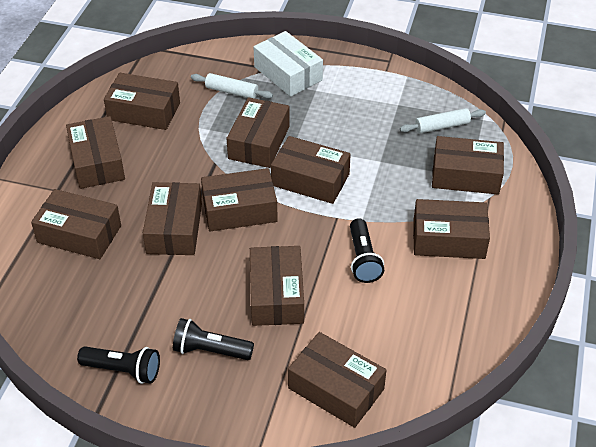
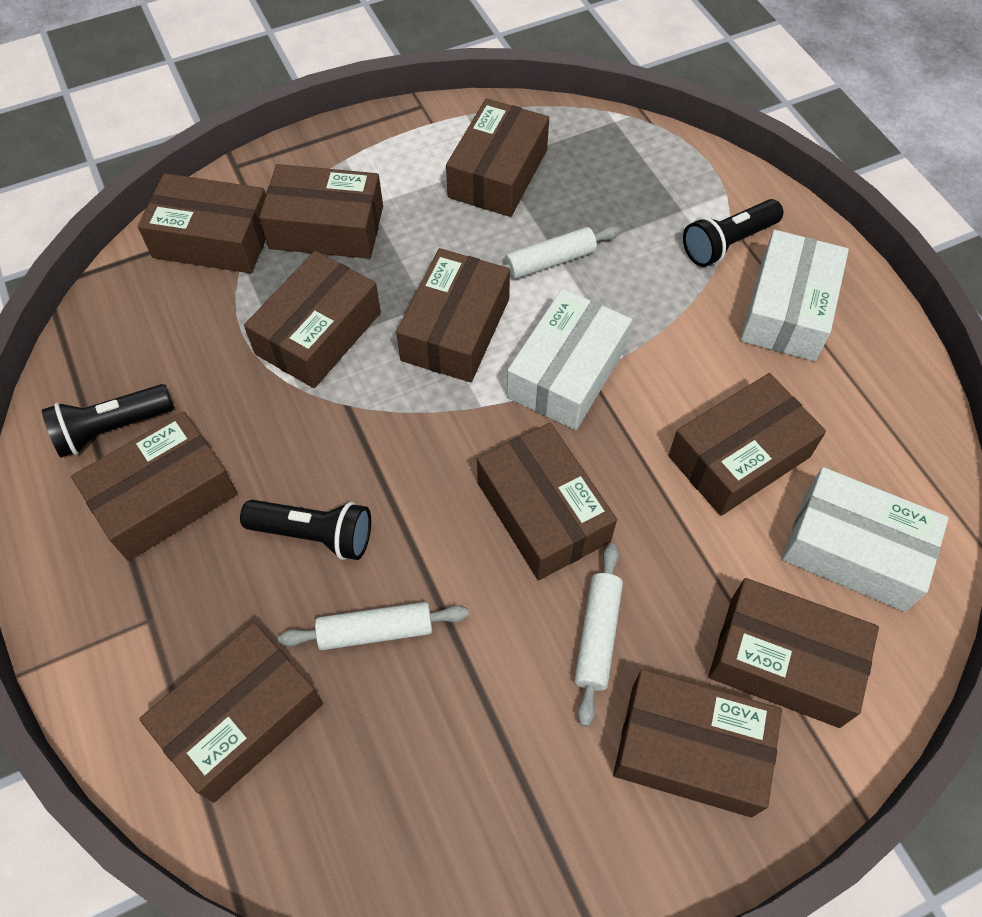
white box: 1 -> 3
white rolling pin: 2 -> 3

